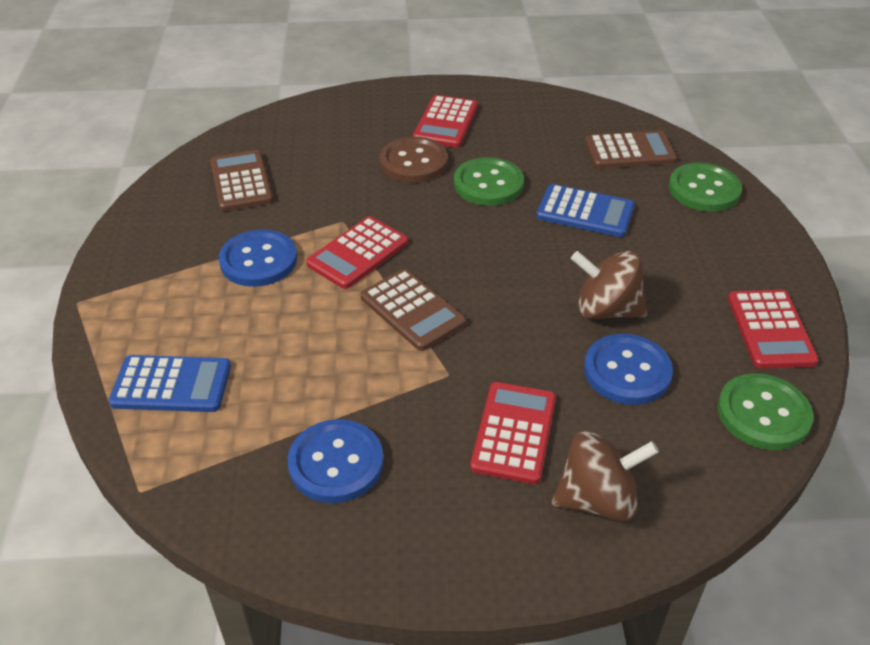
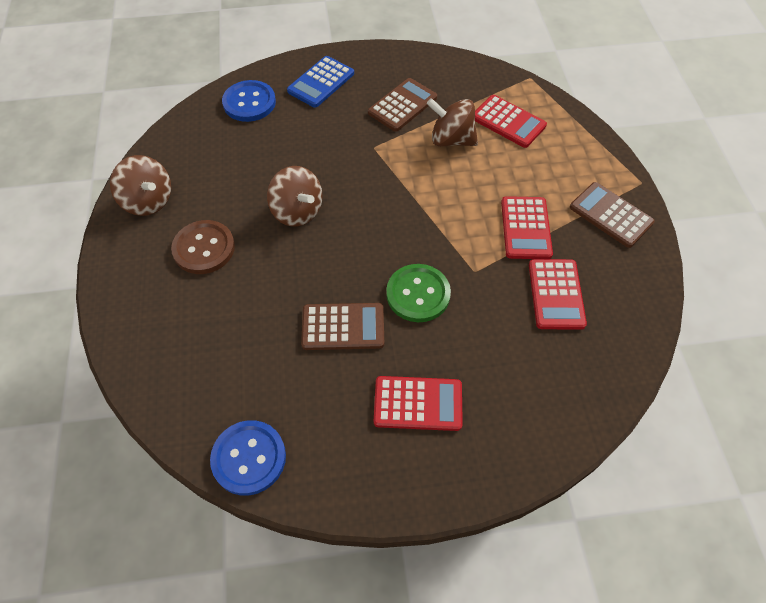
blue button: 3 -> 2
blue calculator: 2 -> 1
brown spinning top: 2 -> 3
green button: 3 -> 1

